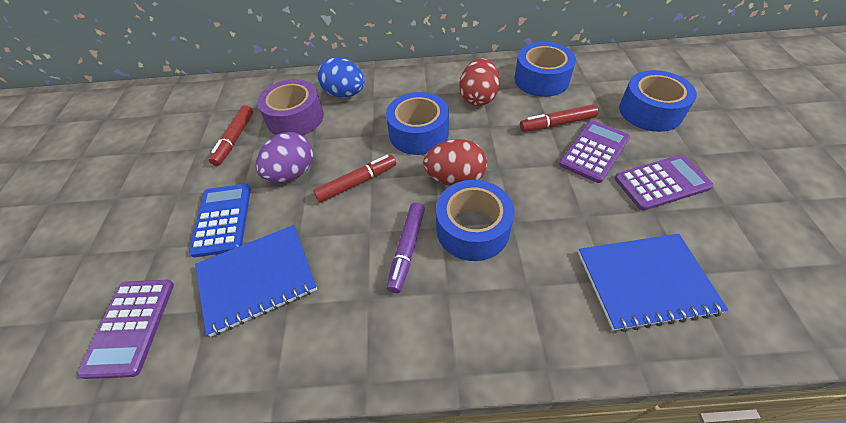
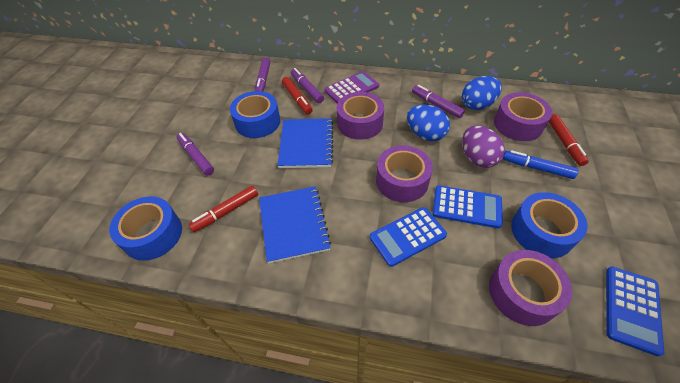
blue calculator: 1 -> 3
blue egg: 1 -> 2
blue marker: 0 -> 1
blue tape: 4 -> 3
purple calculator: 3 -> 1
purple marker: 1 -> 4
purple tape: 1 -> 4
red egg: 2 -> 0

